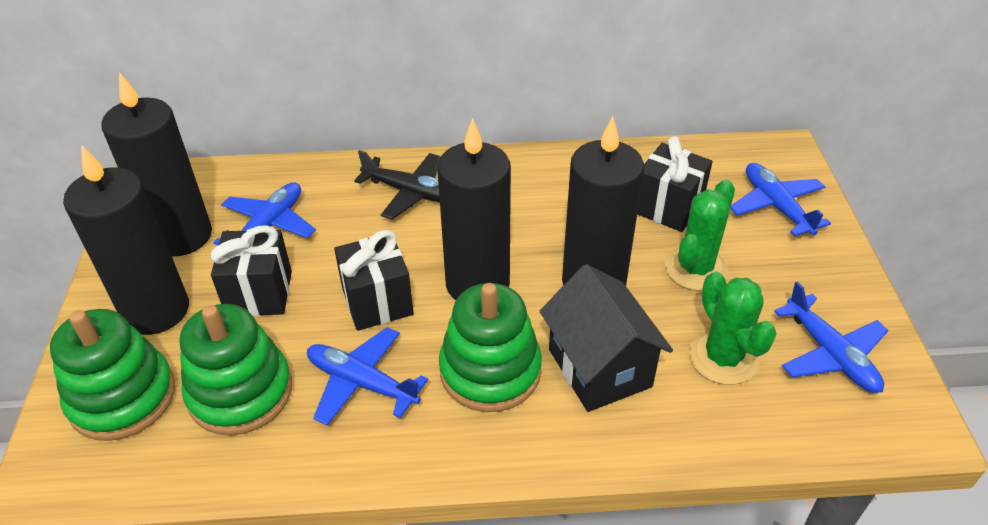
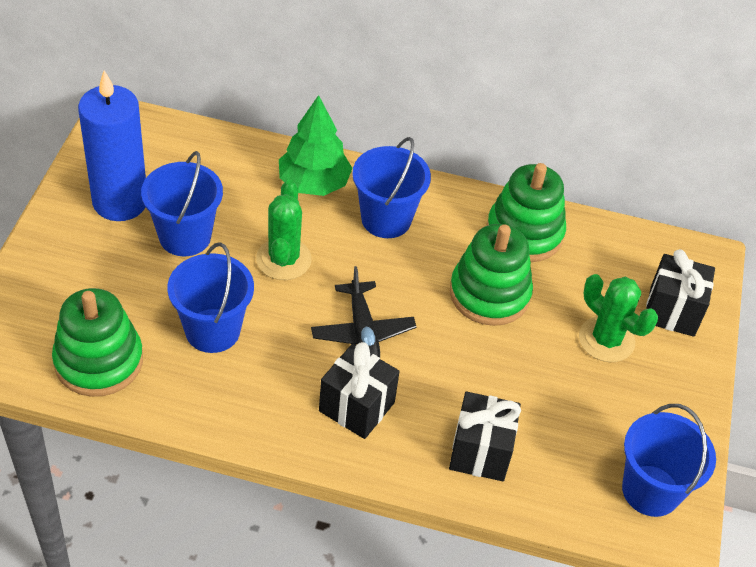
black candle: 4 -> 0
black house: 1 -> 0
blue bucket: 0 -> 4
blue candle: 0 -> 1
blue plane: 4 -> 0
green tree: 0 -> 1

